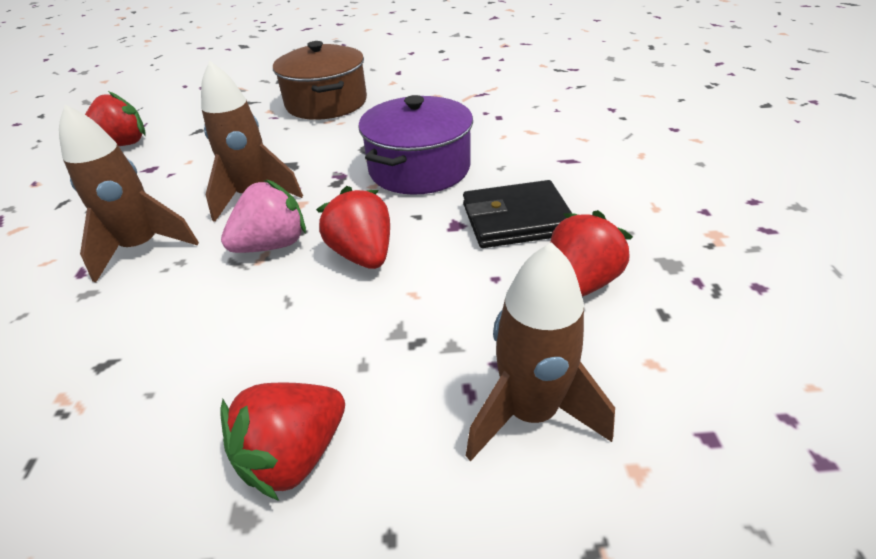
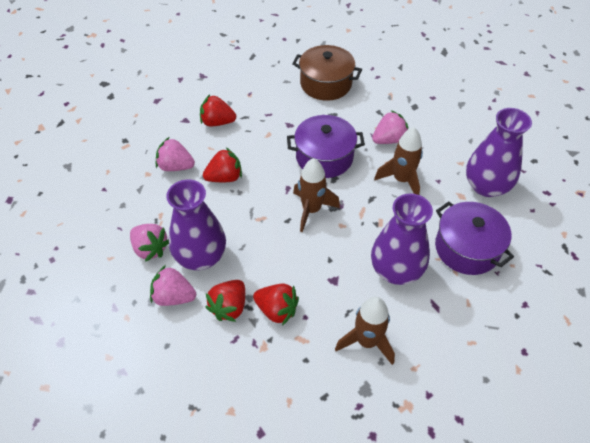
black wallet: 1 -> 0
pink strawberry: 1 -> 4
purple pot: 1 -> 2
purple vase: 0 -> 3

